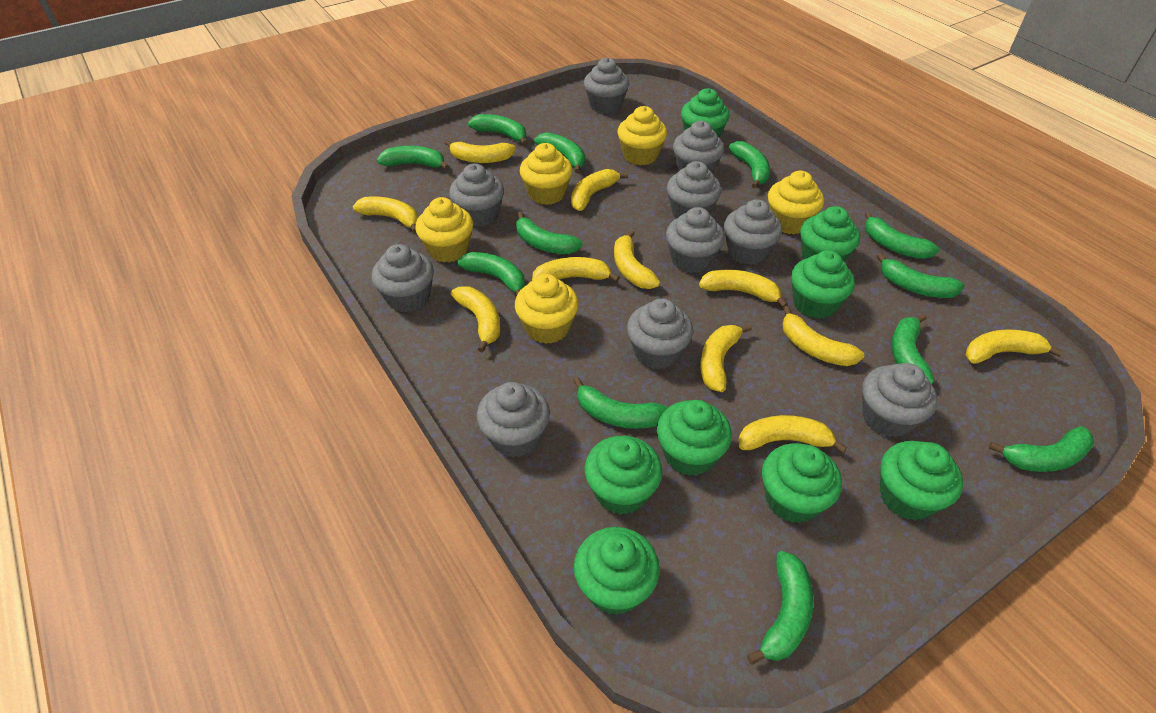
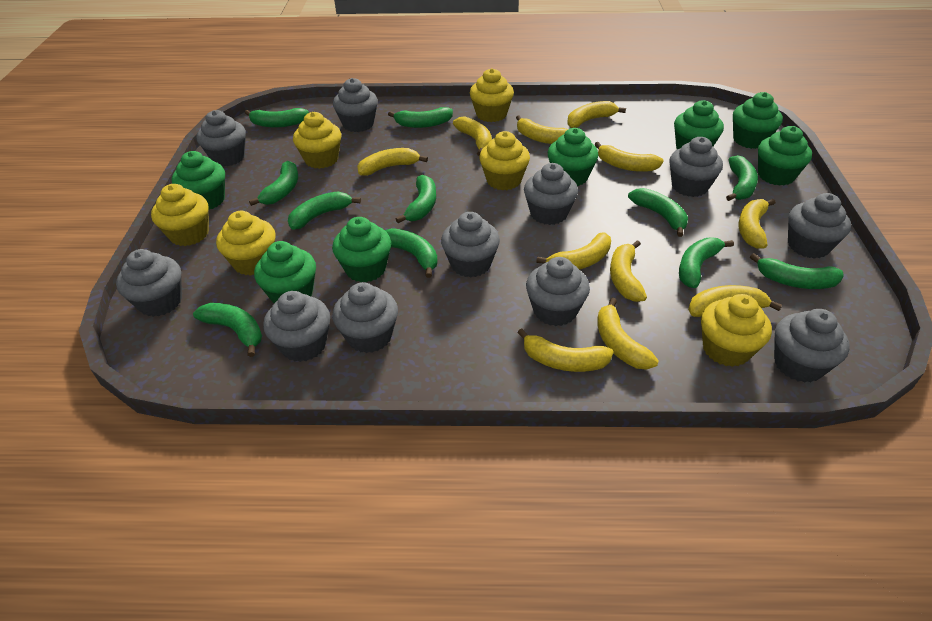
green banana: 12 -> 11
green cupcake: 8 -> 7
grey cupcake: 10 -> 11
yellow cupcake: 5 -> 6

